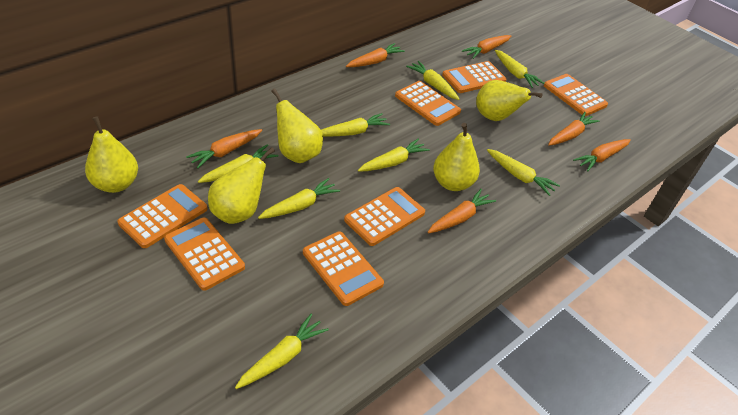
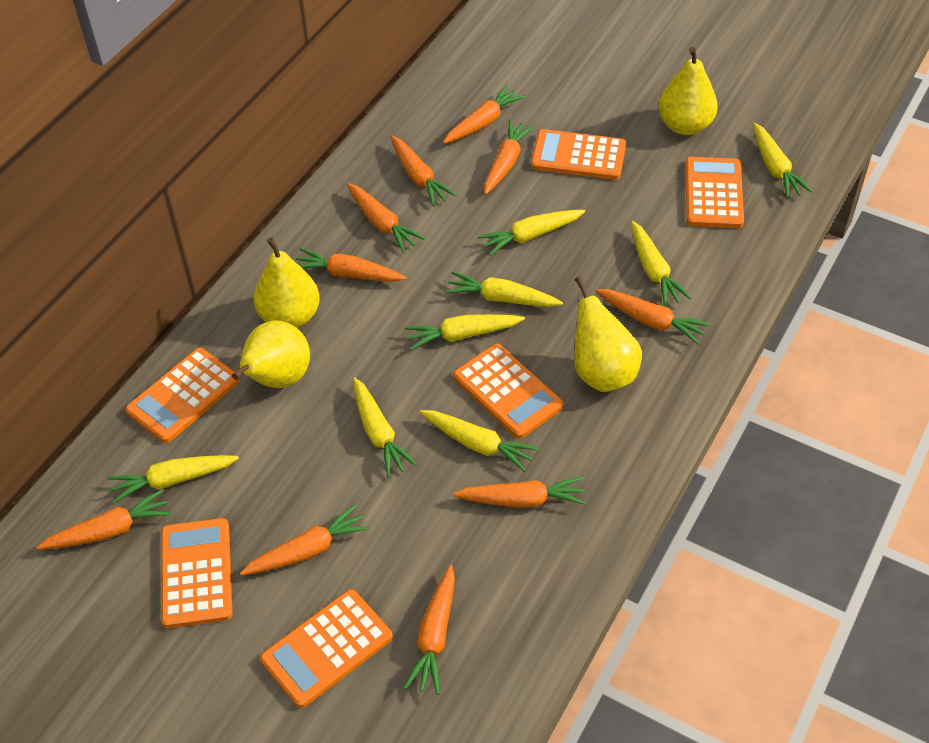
orange calculator: 7 -> 6
orange carrot: 6 -> 10
yellow pear: 5 -> 4

